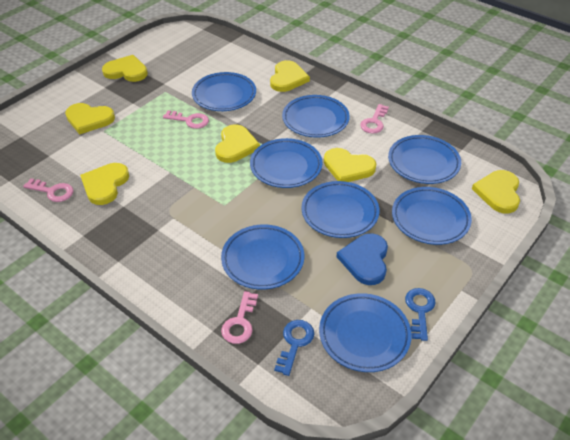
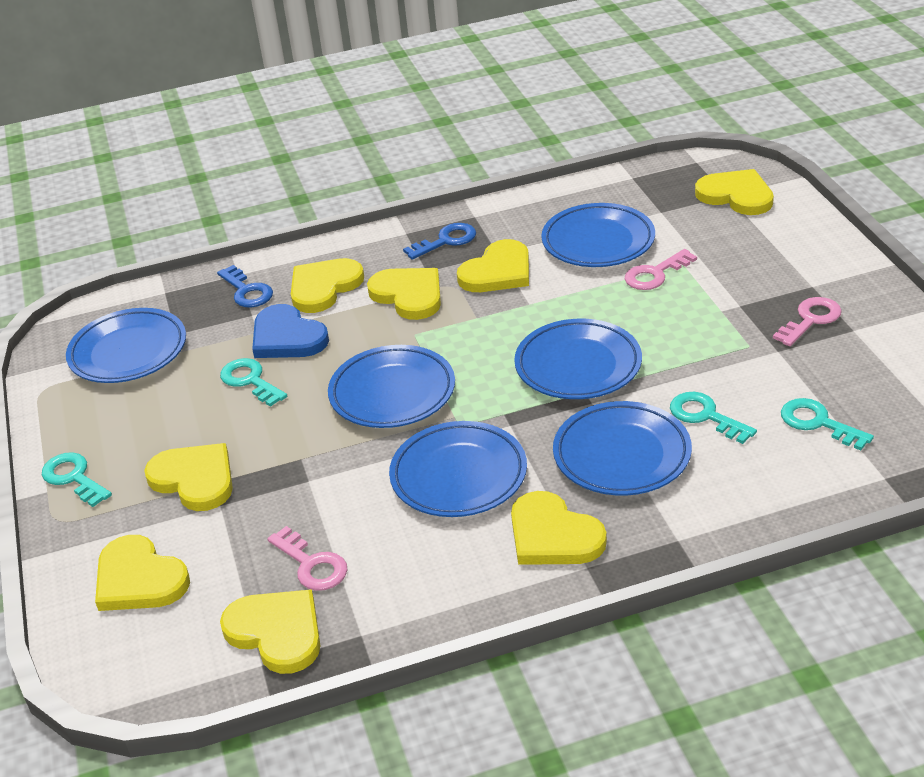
blue plate: 8 -> 6
pink key: 4 -> 3
turquoise key: 0 -> 4
yellow heart: 7 -> 8

